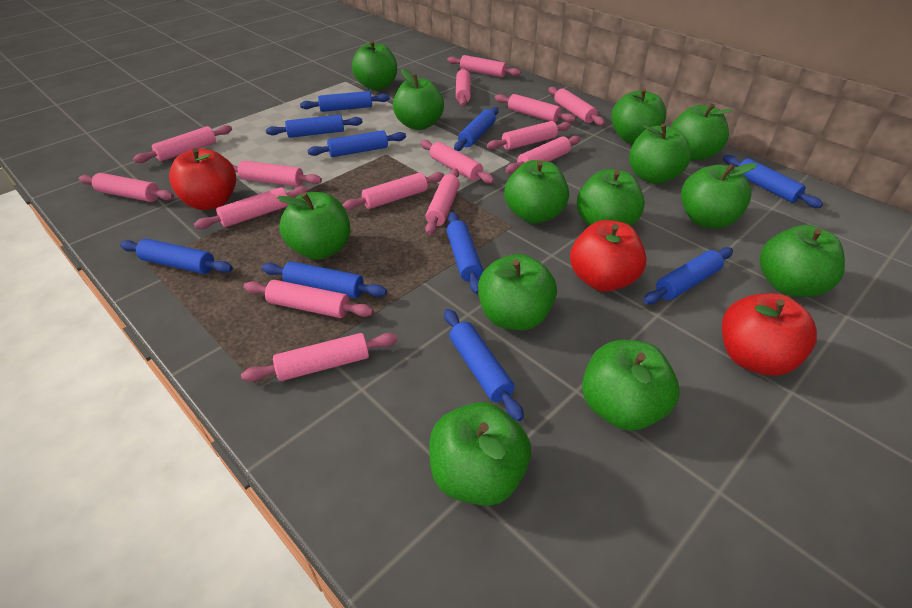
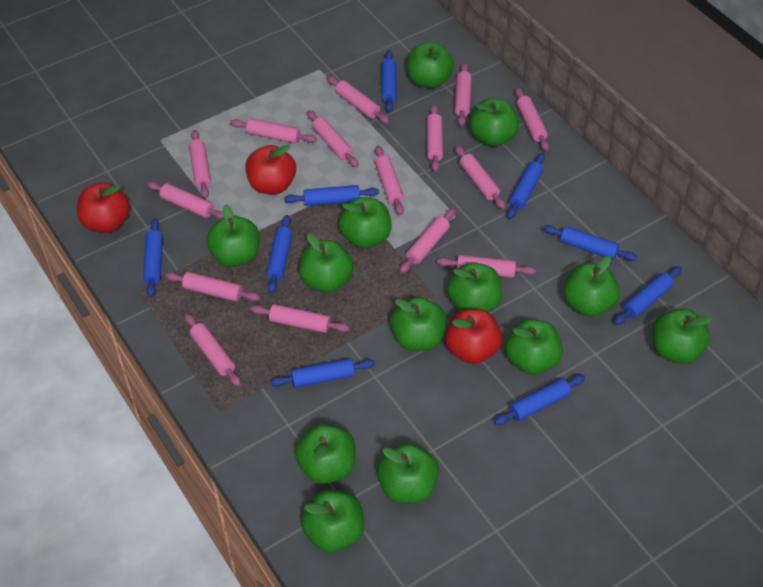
blue rolling pin: 10 -> 9

